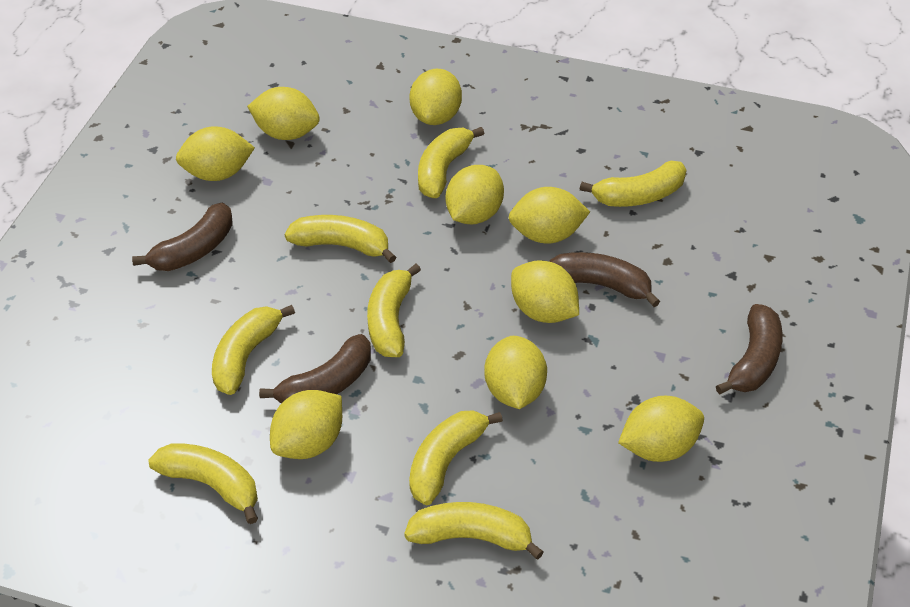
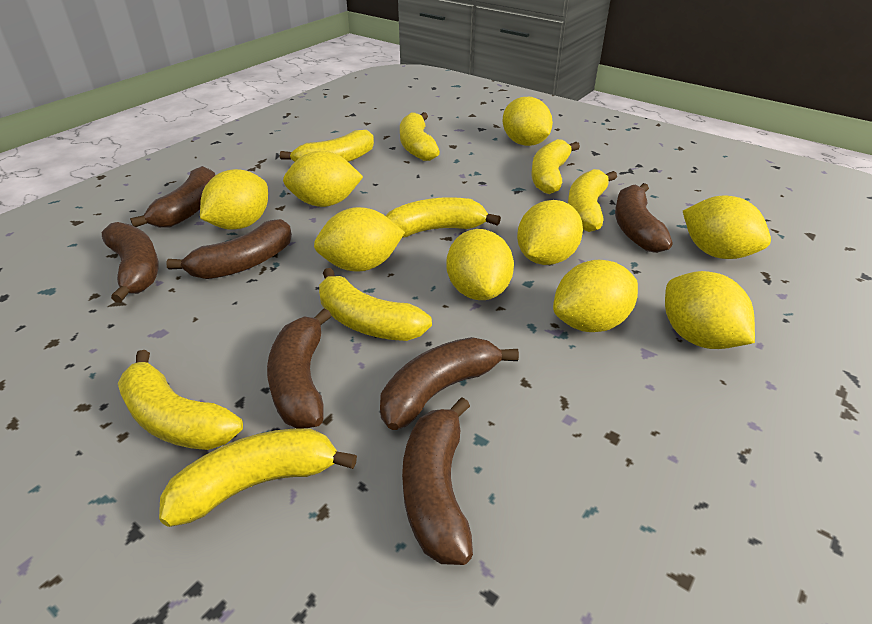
brown banana: 4 -> 7

